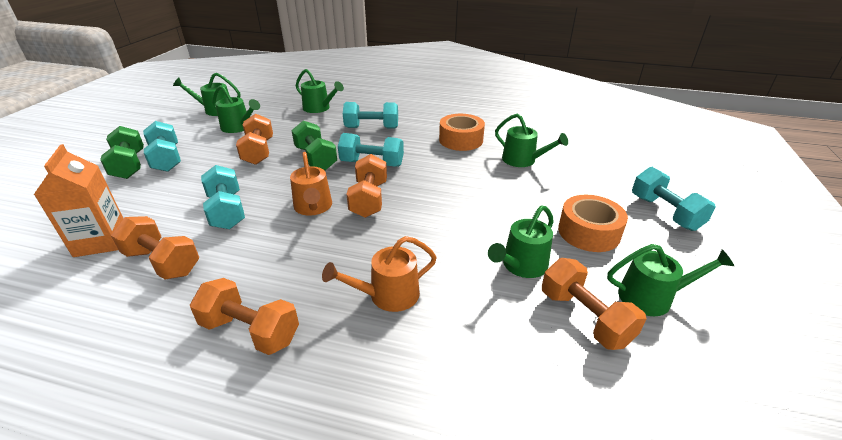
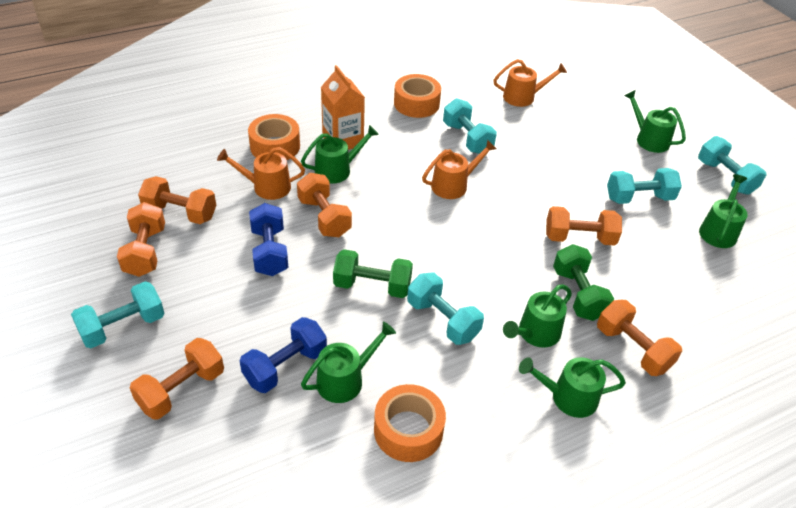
blue dumbbell: 0 -> 2
orange dumbbell: 5 -> 6
orange tape: 2 -> 3
orange watering can: 2 -> 3

